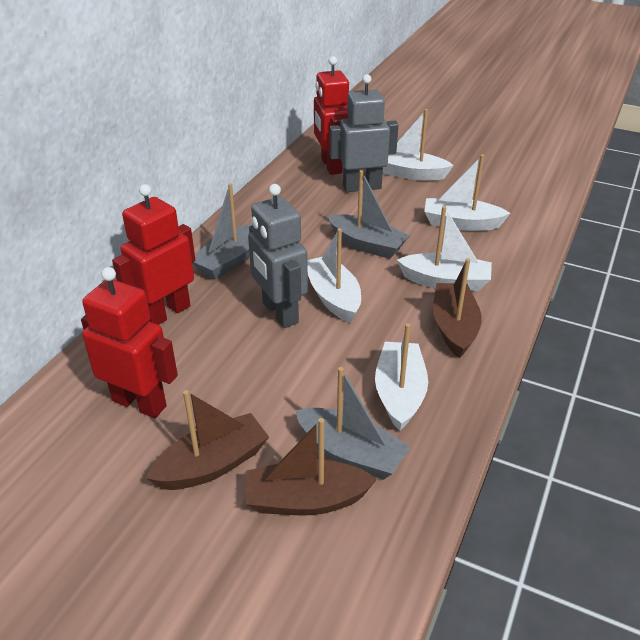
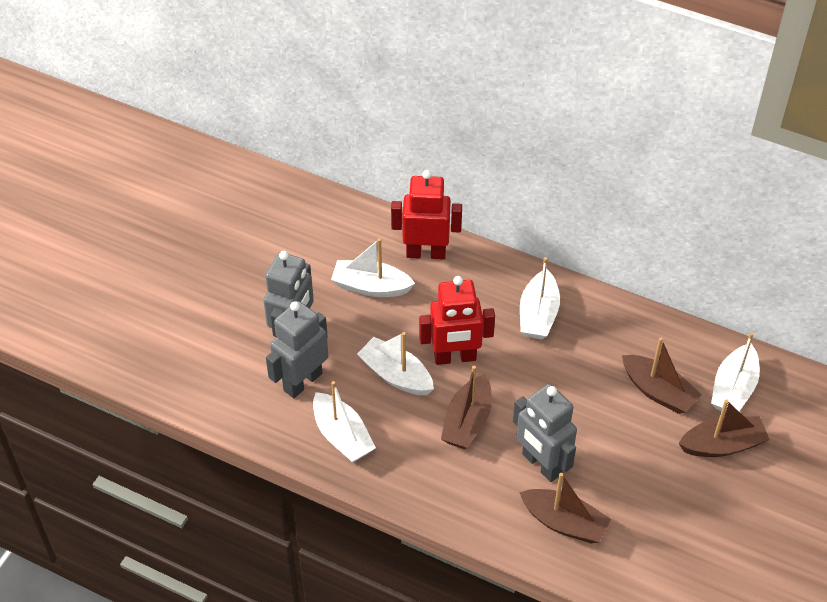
brown boat: 3 -> 4
grey boat: 3 -> 0
grey robot: 2 -> 3
red robot: 3 -> 2

